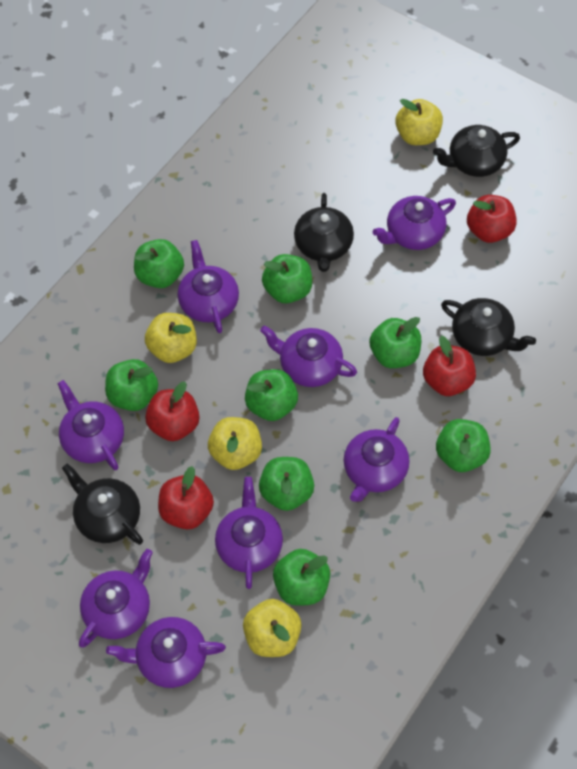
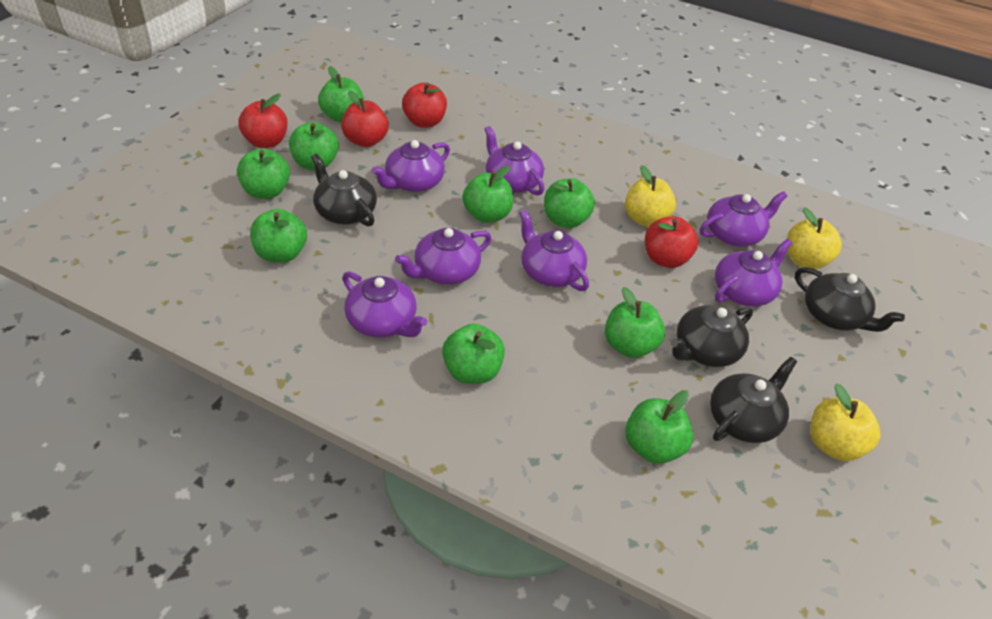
green apple: 8 -> 9
purple teapot: 8 -> 7
yellow apple: 4 -> 3

